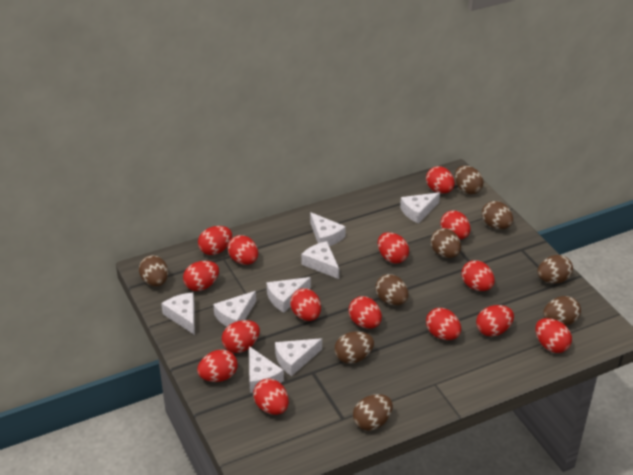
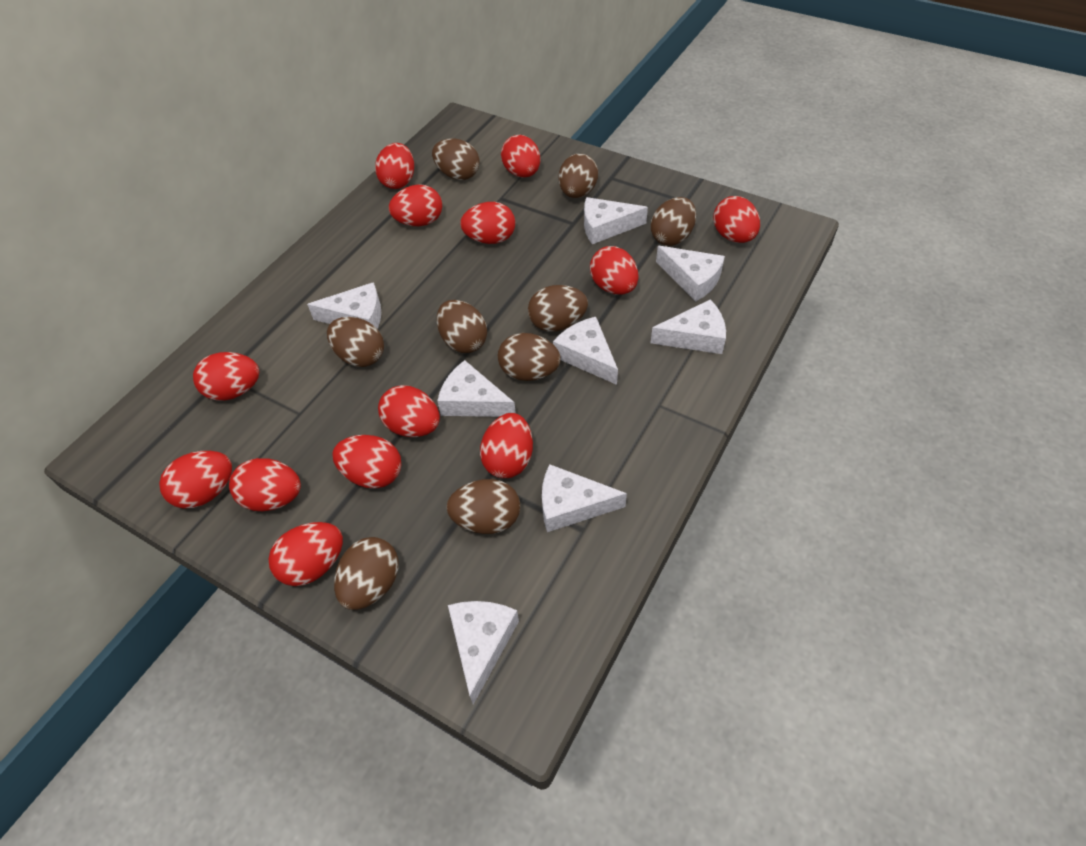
red egg: 15 -> 13

